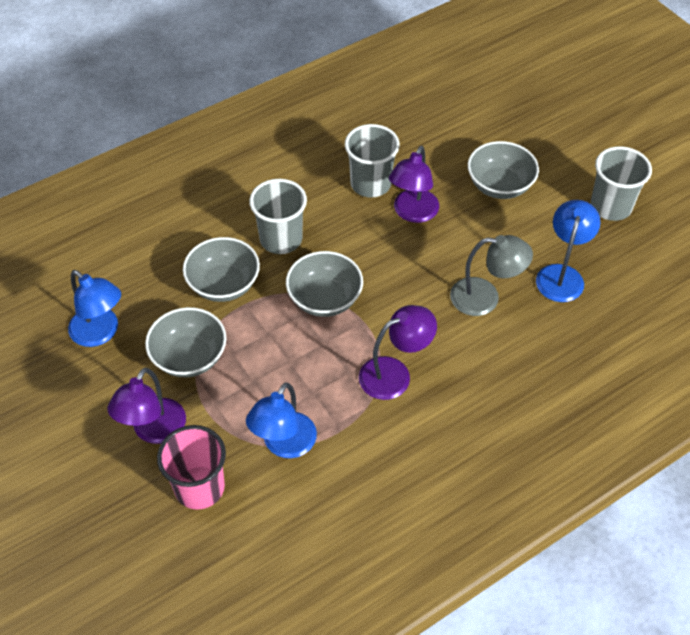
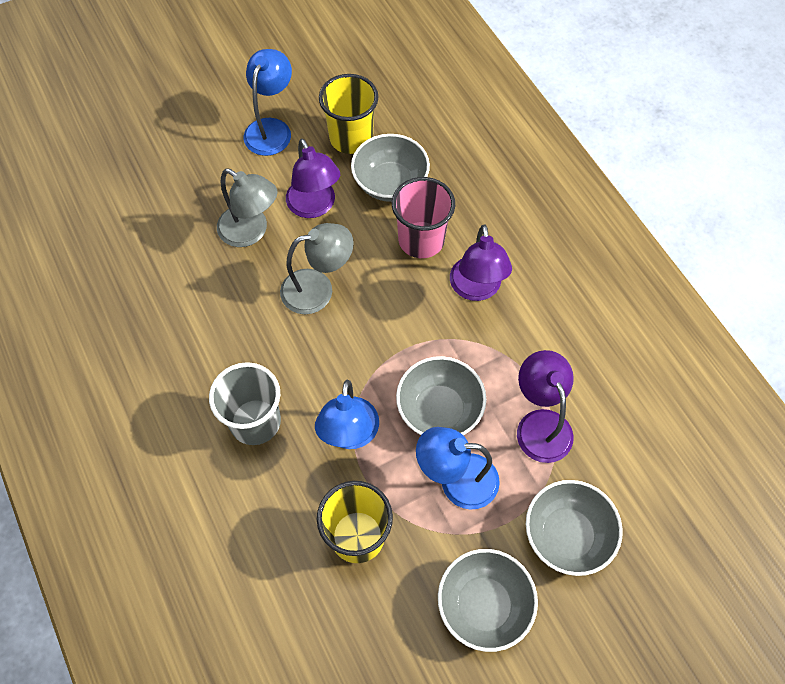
grey cup: 3 -> 1
grey lamp: 1 -> 2
yellow cup: 0 -> 2

